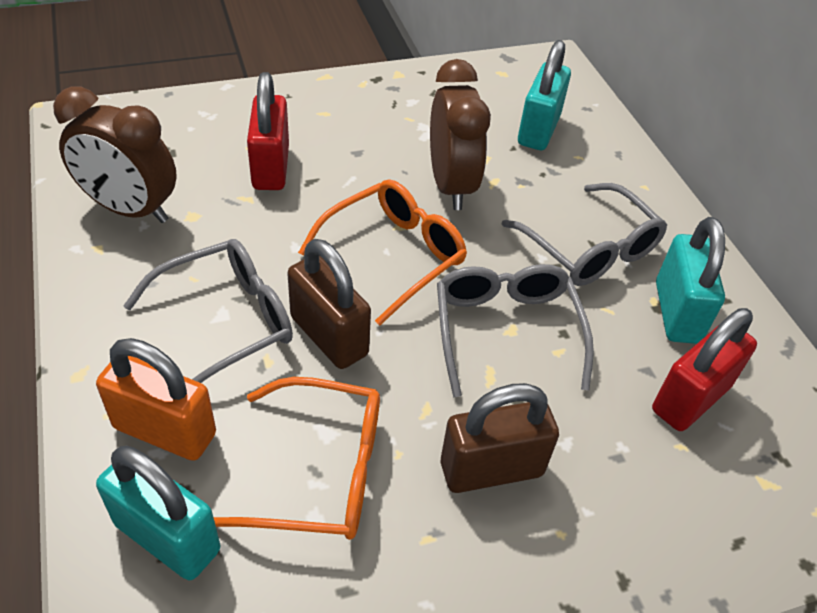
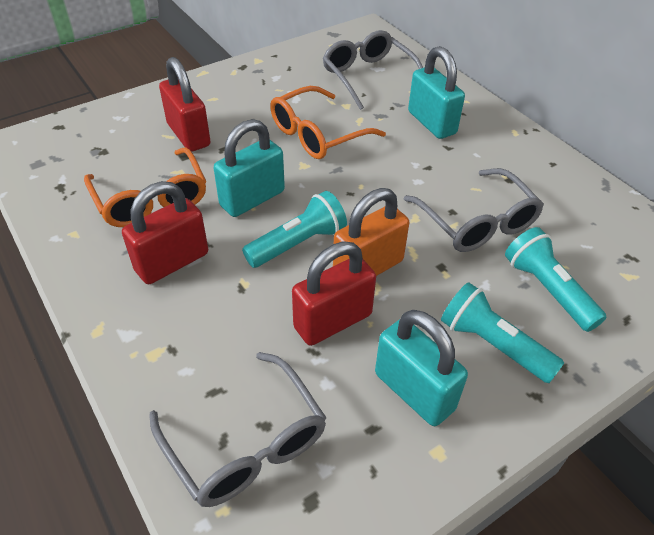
brown clock: 2 -> 0
brown padlock: 2 -> 0
red padlock: 2 -> 3
turquoise flashlight: 0 -> 3

